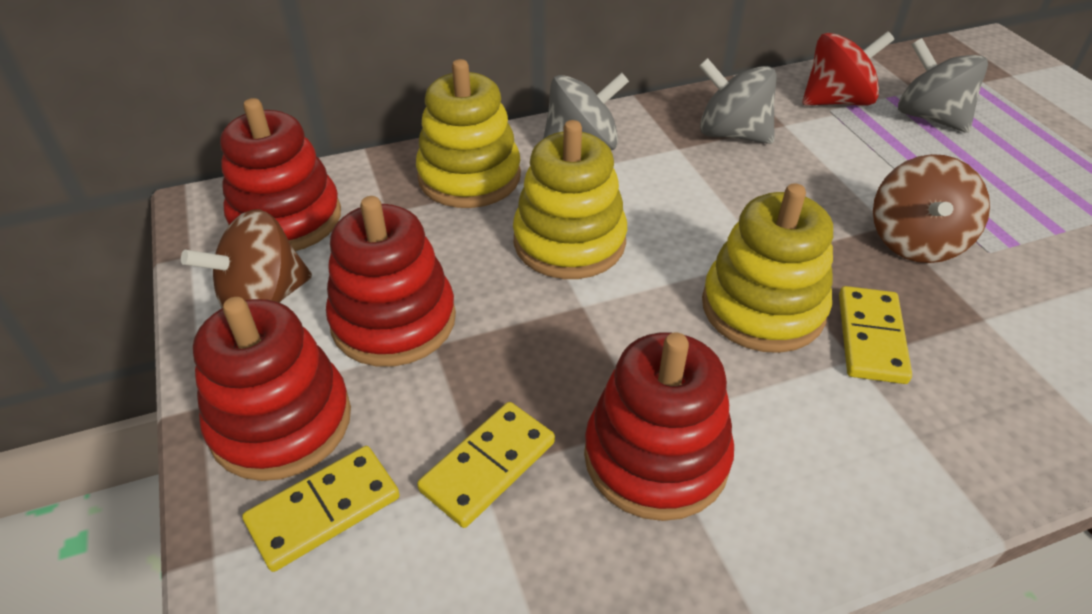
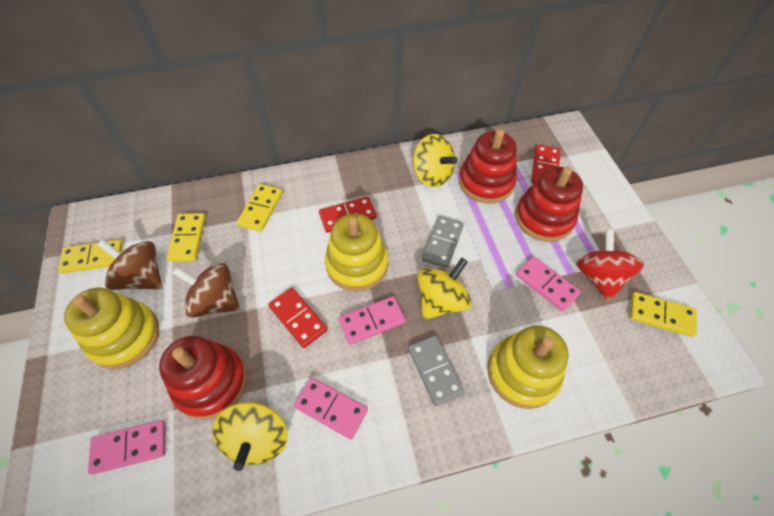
grey domino: 0 -> 2
grey spinning top: 3 -> 0
pink domino: 0 -> 4
red domino: 0 -> 3
red stacking toy: 4 -> 3
yellow domino: 3 -> 4
yellow spinning top: 0 -> 3

